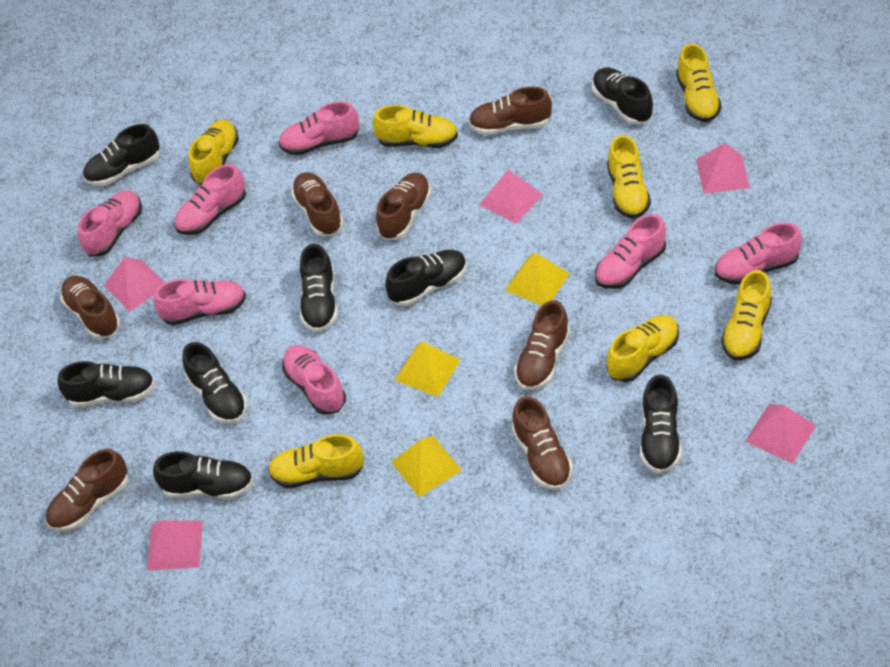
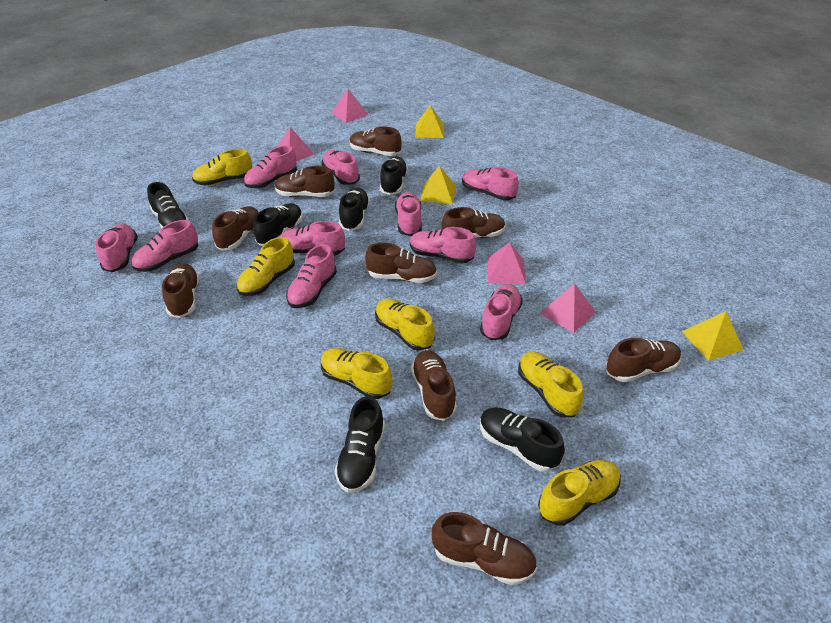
black shoe: 8 -> 6
brown shoe: 7 -> 9
pink pyramid: 5 -> 4
pink shoe: 7 -> 10
yellow shoe: 7 -> 6

